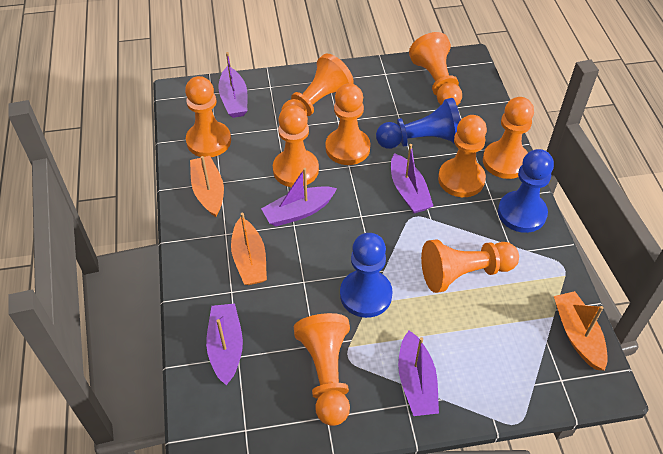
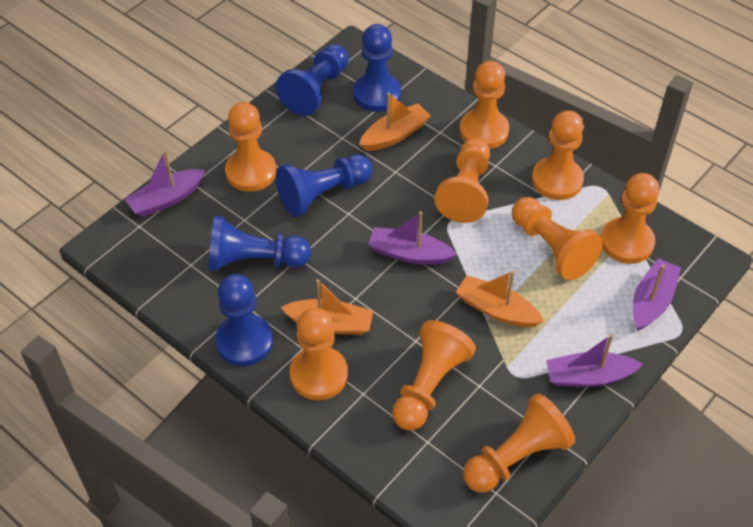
blue pawn: 3 -> 5
purple boat: 5 -> 4

